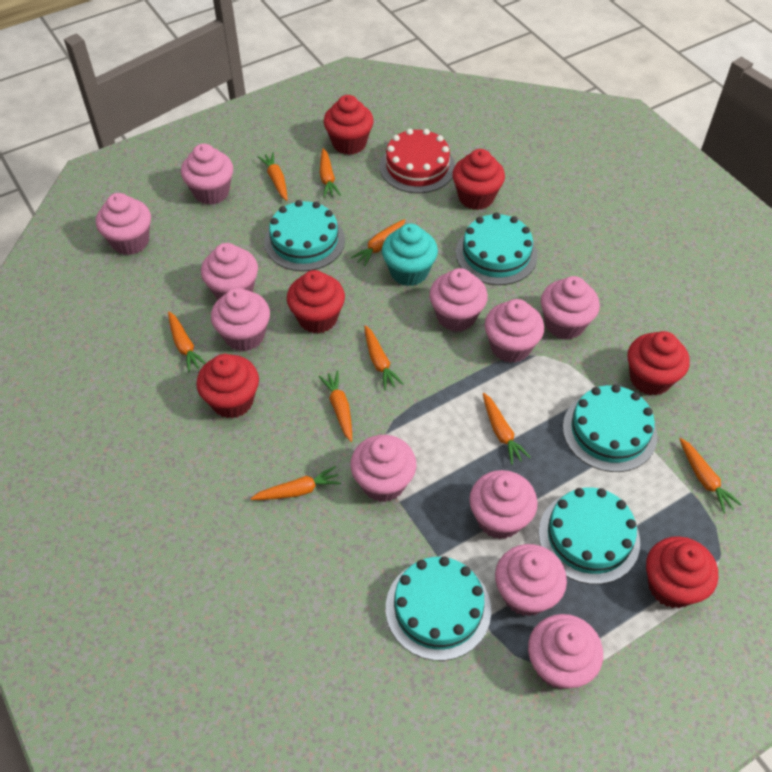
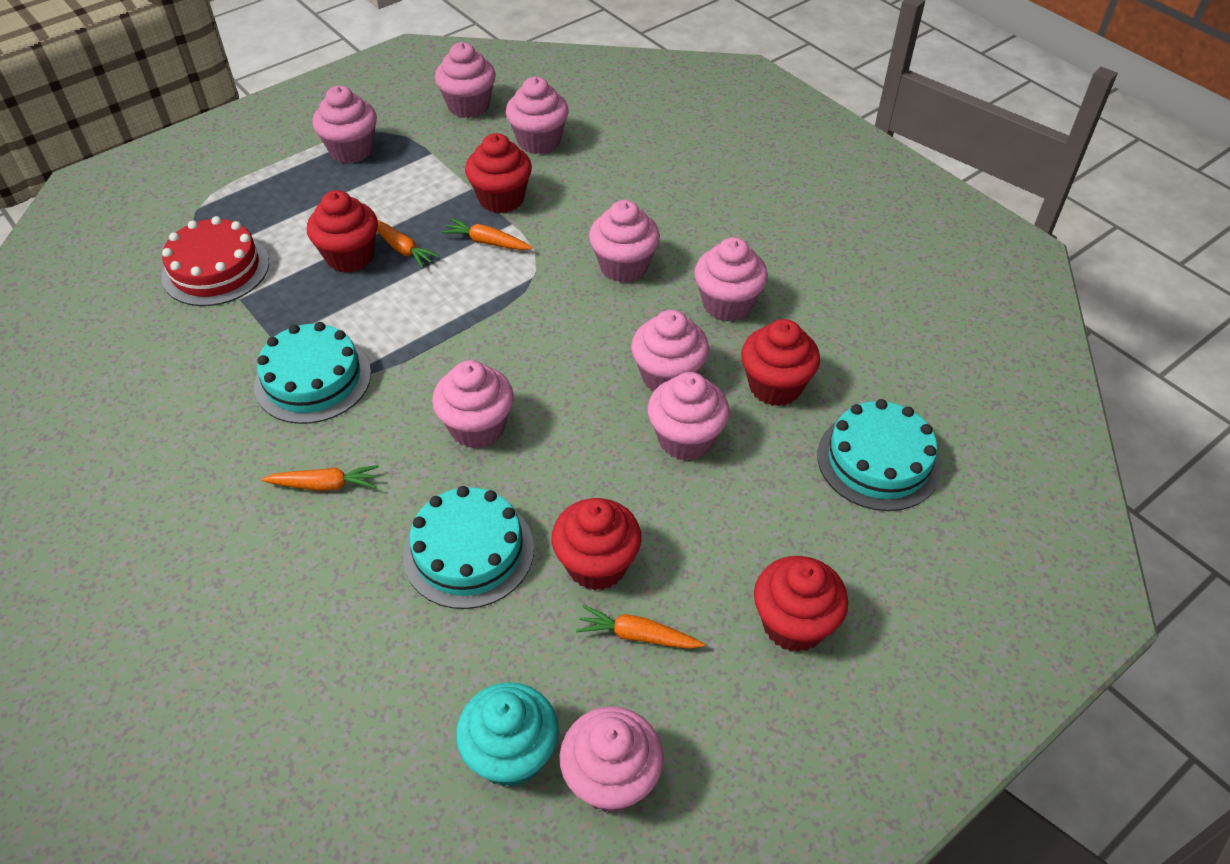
orange carrot: 9 -> 4
pink cupcake: 11 -> 9
red cupcake: 6 -> 5
turquoise cake: 5 -> 3

